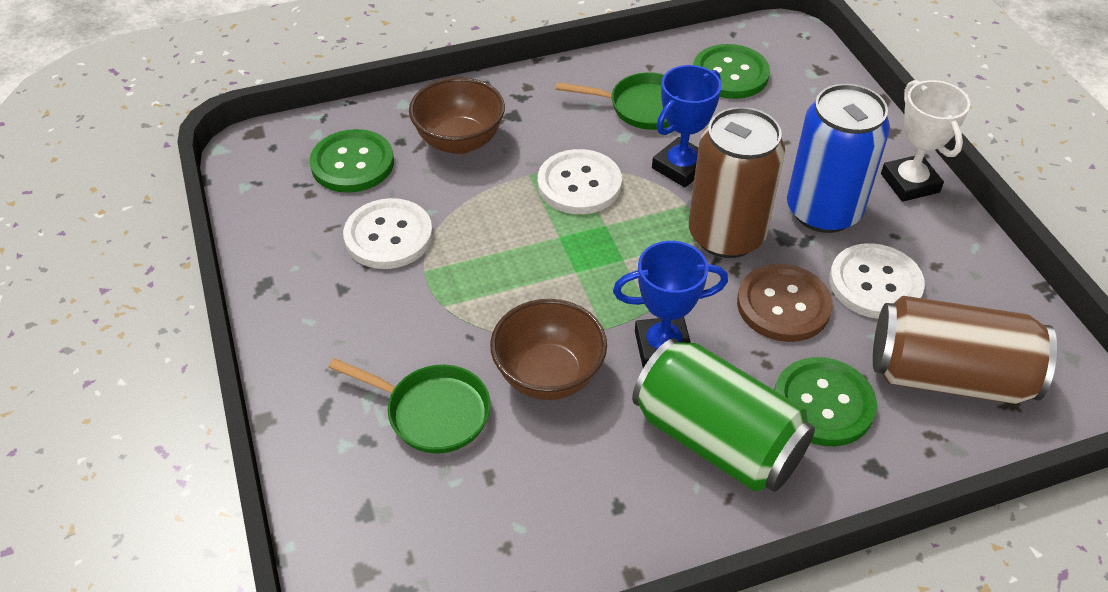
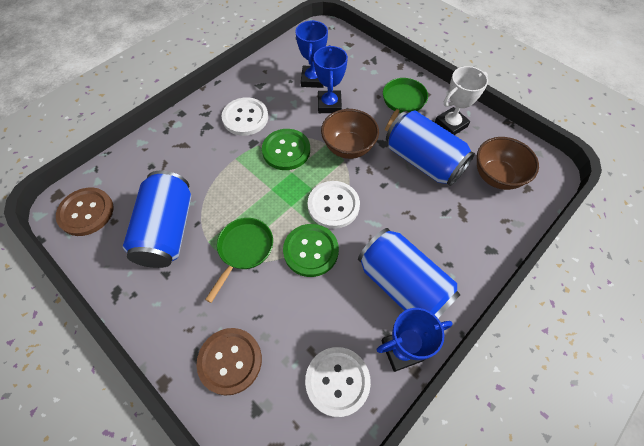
blue can: 1 -> 3
blue trophy: 2 -> 3
brown button: 1 -> 2
brown can: 2 -> 0
green button: 3 -> 2
green can: 1 -> 0

